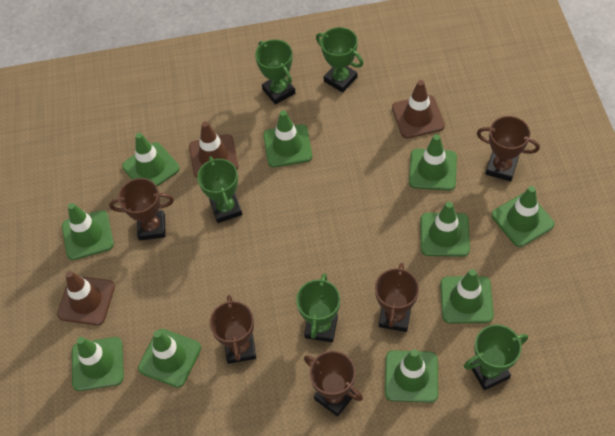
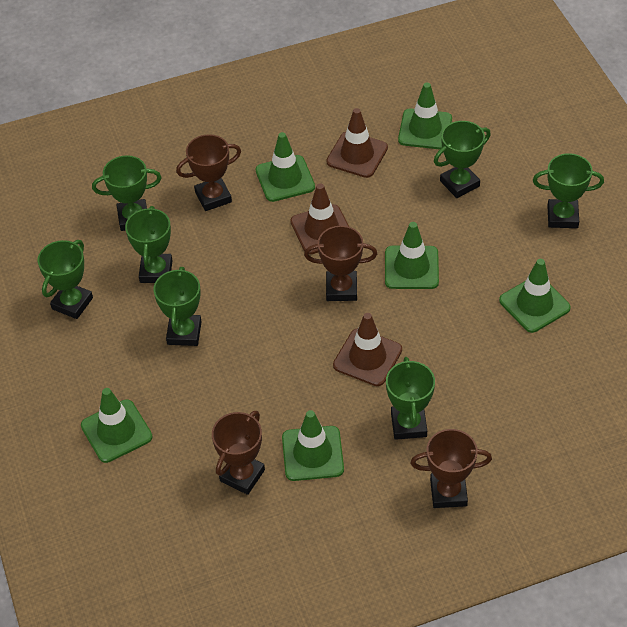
brown trophy: 5 -> 4
green traffic cone: 10 -> 6
green trophy: 5 -> 7

